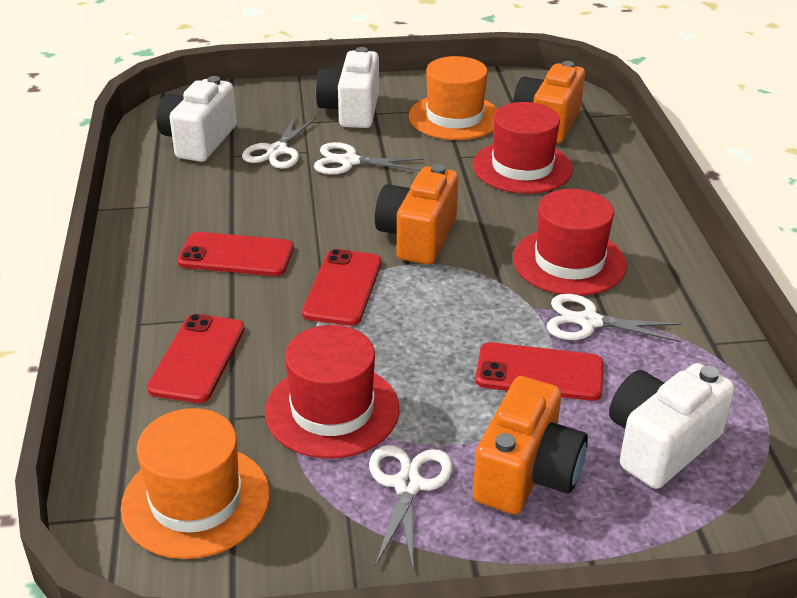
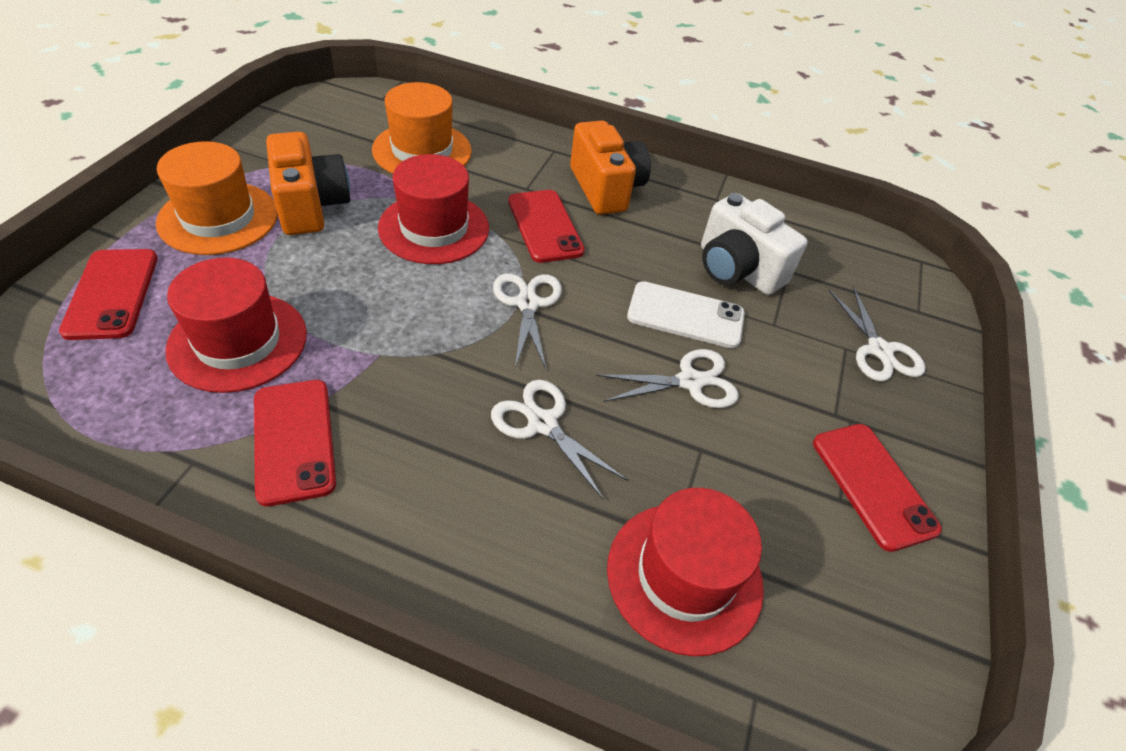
orange camera: 3 -> 2
white camera: 3 -> 1
white phone: 0 -> 1

